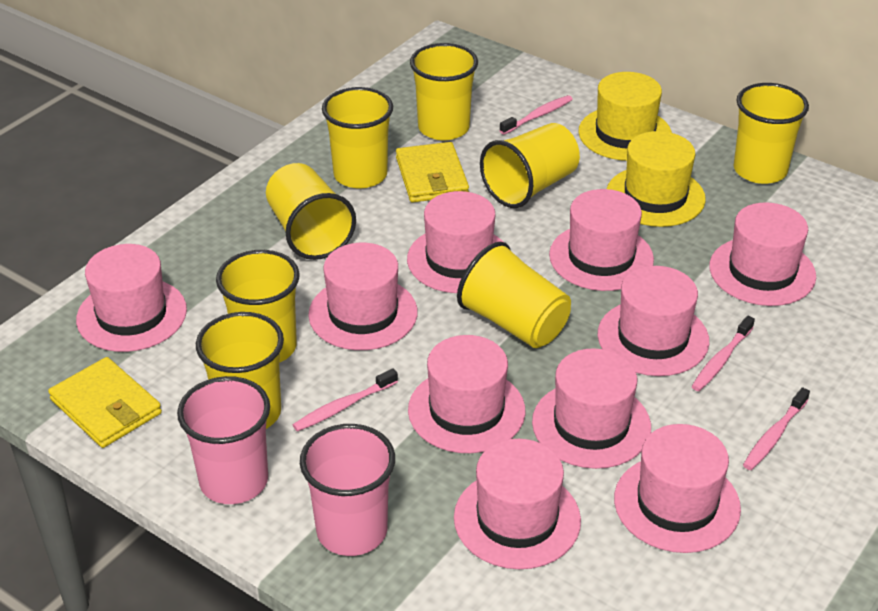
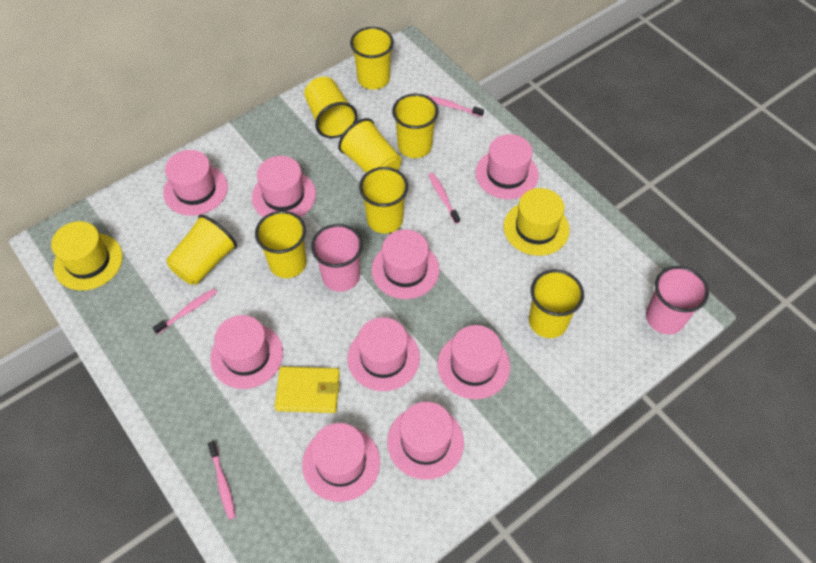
pink hat: 10 -> 9
yellow wallet: 2 -> 1

